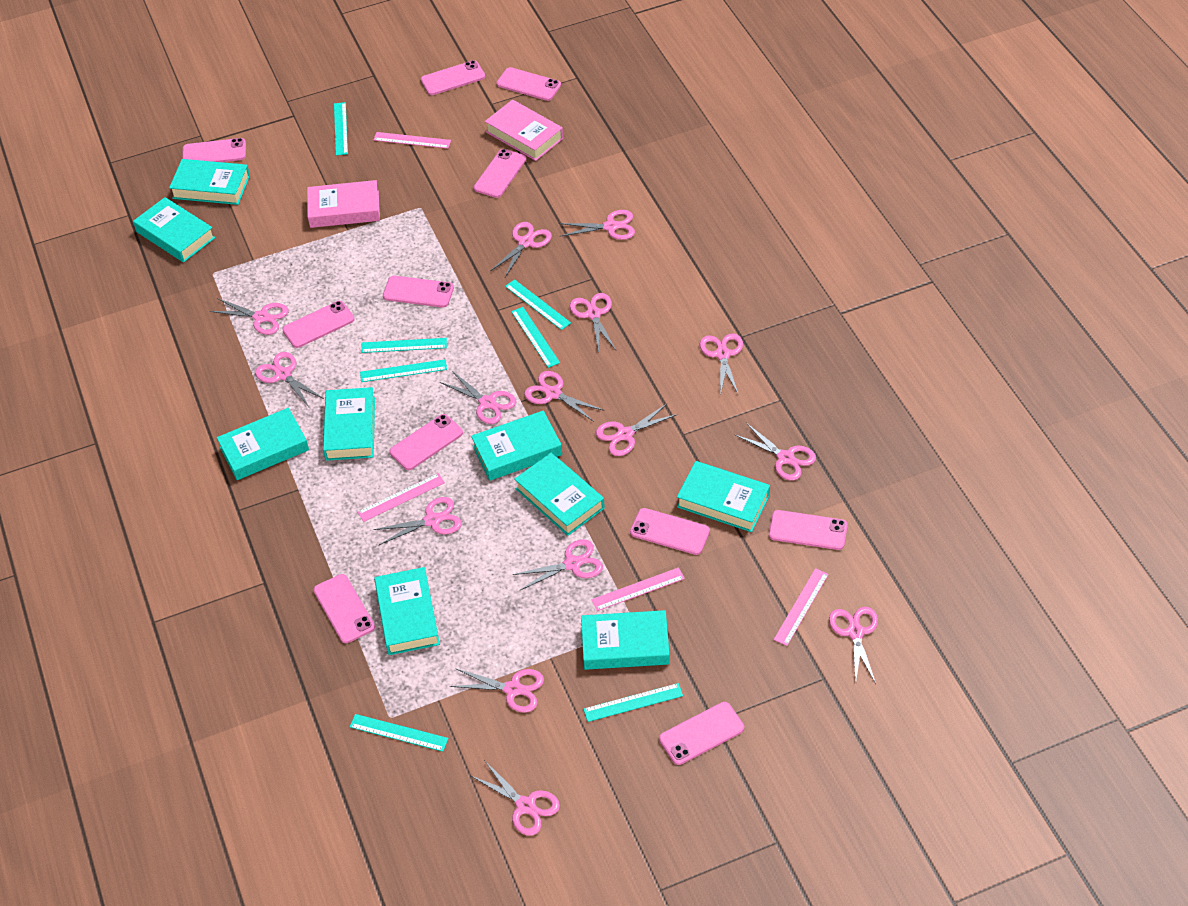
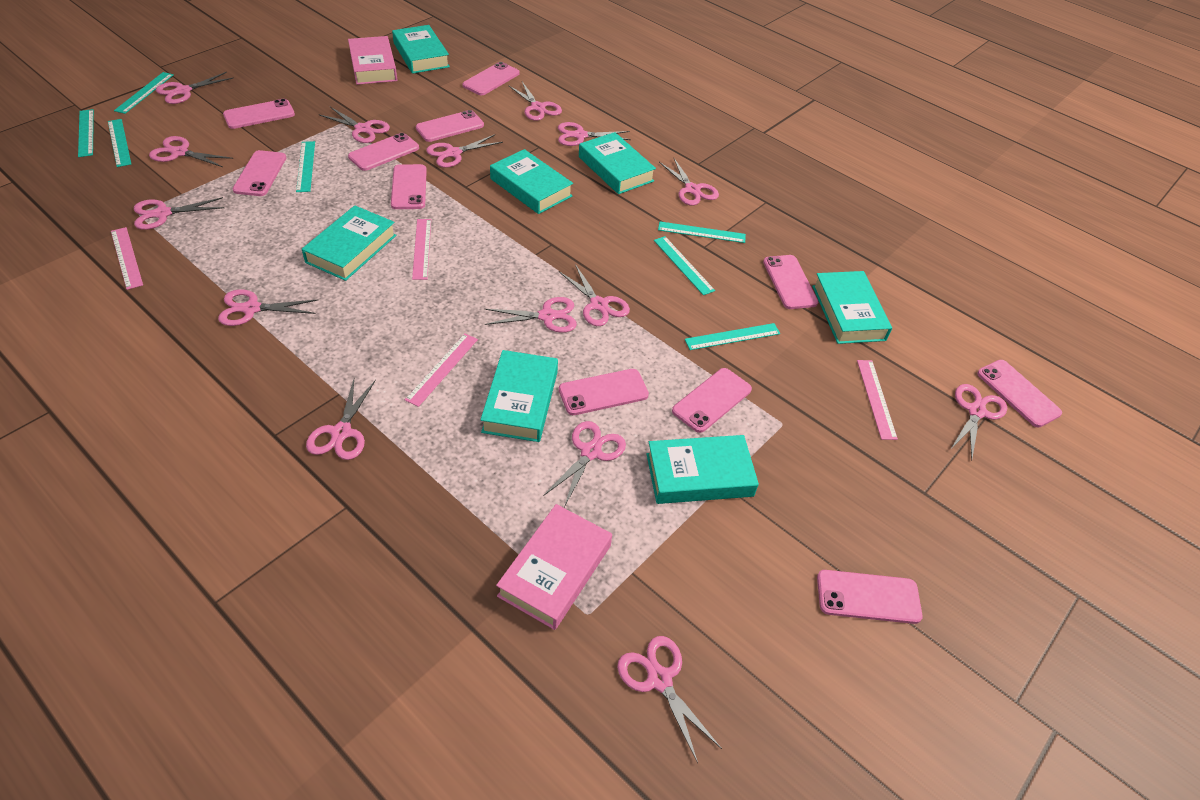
turquoise book: 9 -> 7

